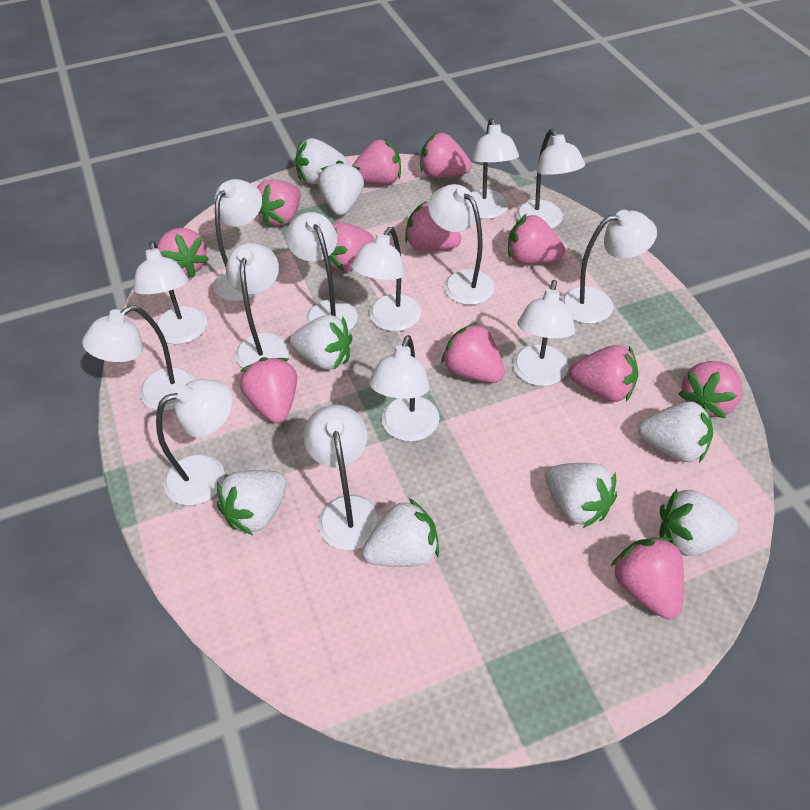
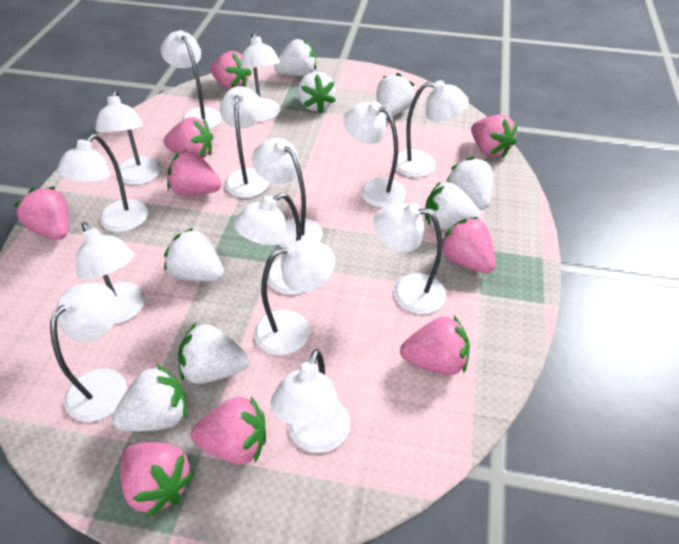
pink strawberry: 12 -> 9

